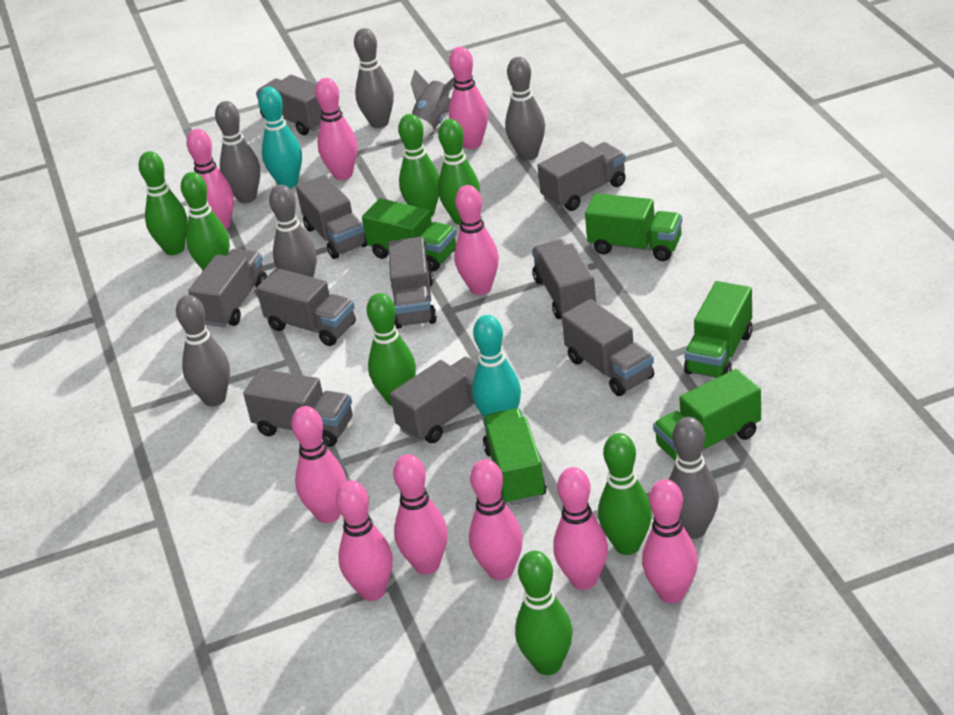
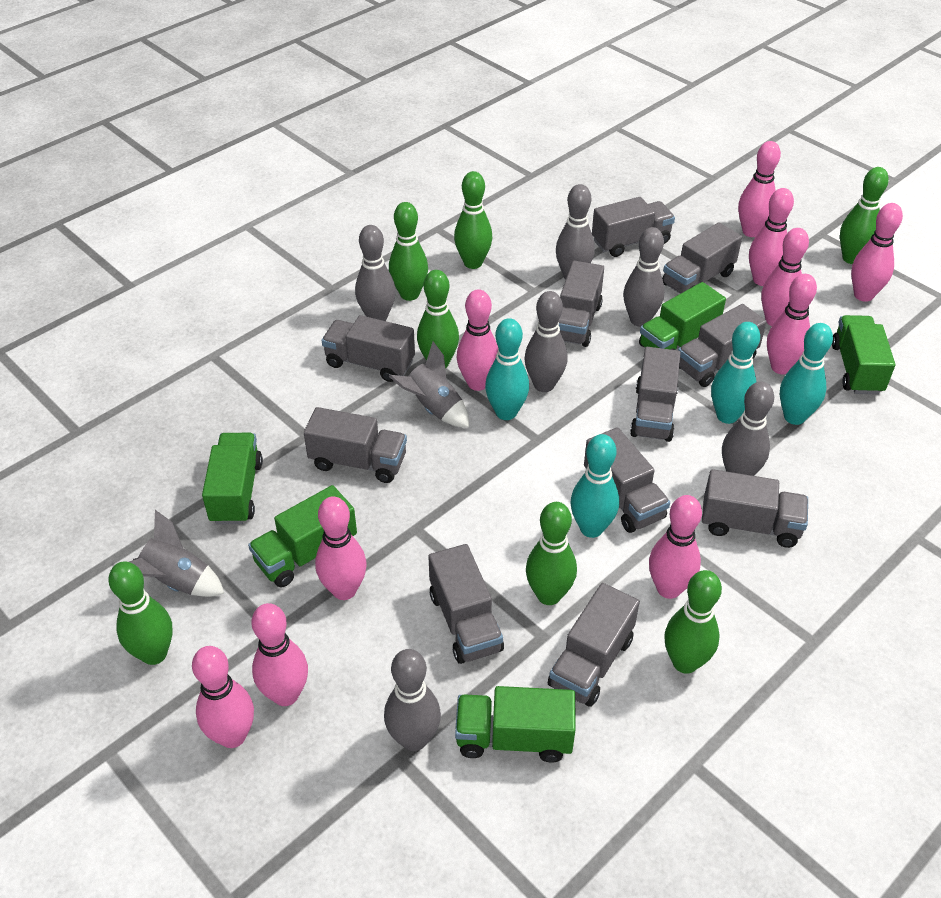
grey rocket: 1 -> 2
grey truck: 10 -> 11
turquoise bowling pin: 2 -> 4

